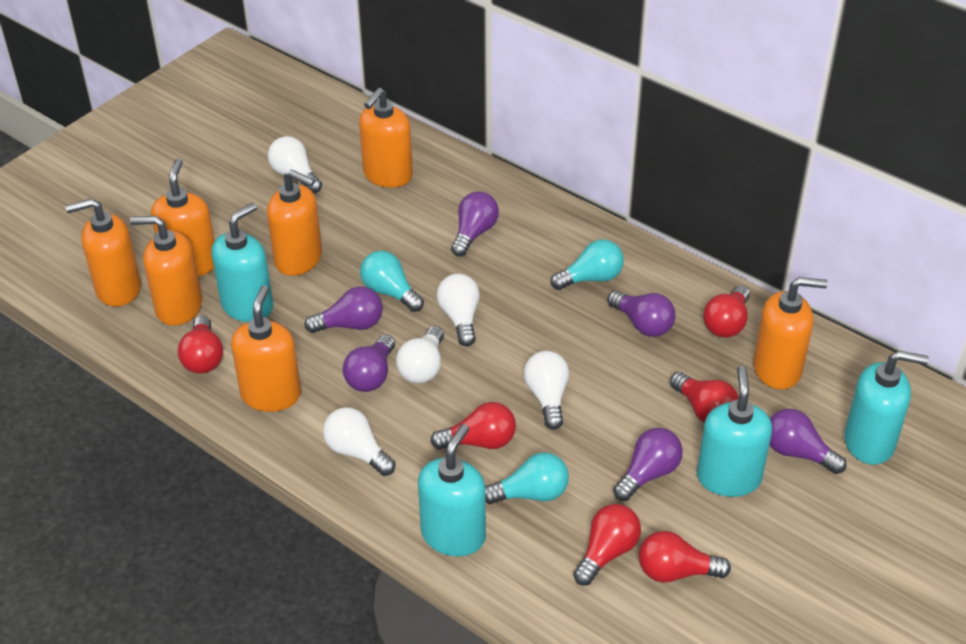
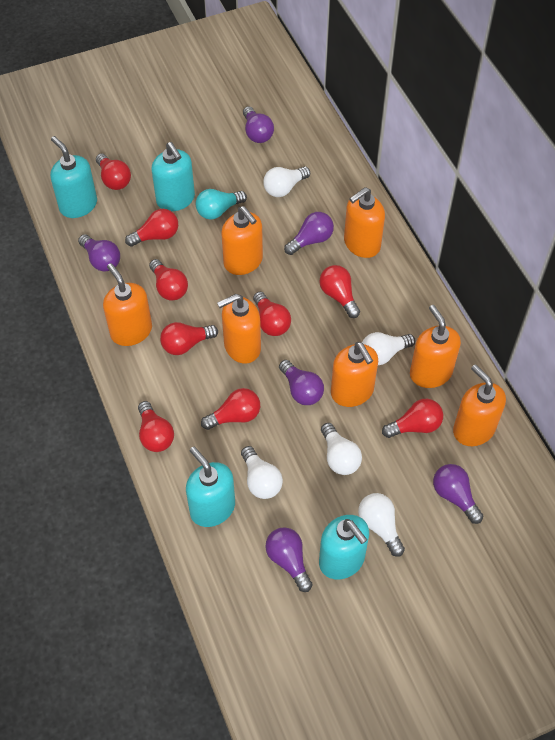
red light bulb: 6 -> 9
turquoise light bulb: 3 -> 1

